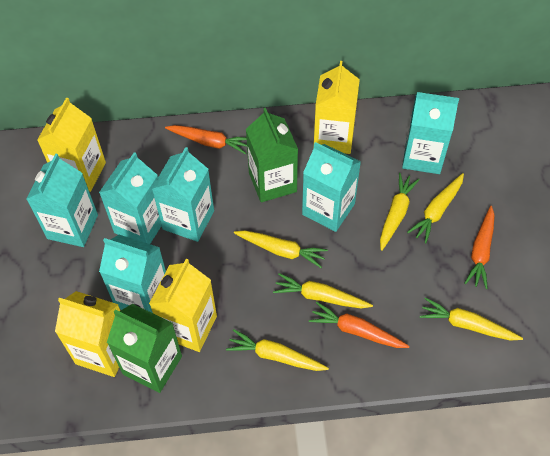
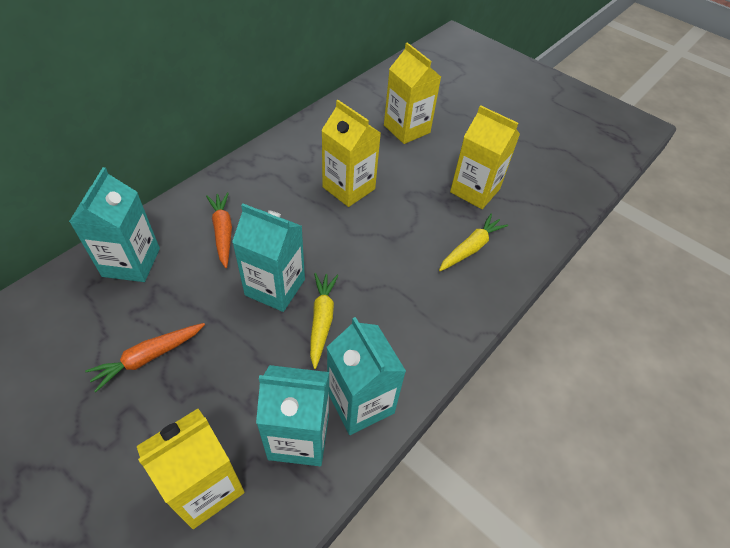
green carton: 2 -> 0
orange carrot: 3 -> 2
turquoise carton: 6 -> 4
yellow carrot: 6 -> 2

